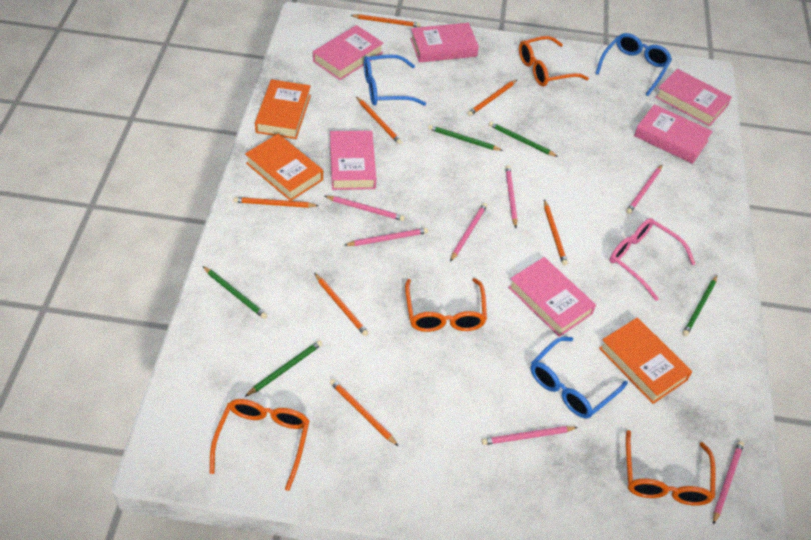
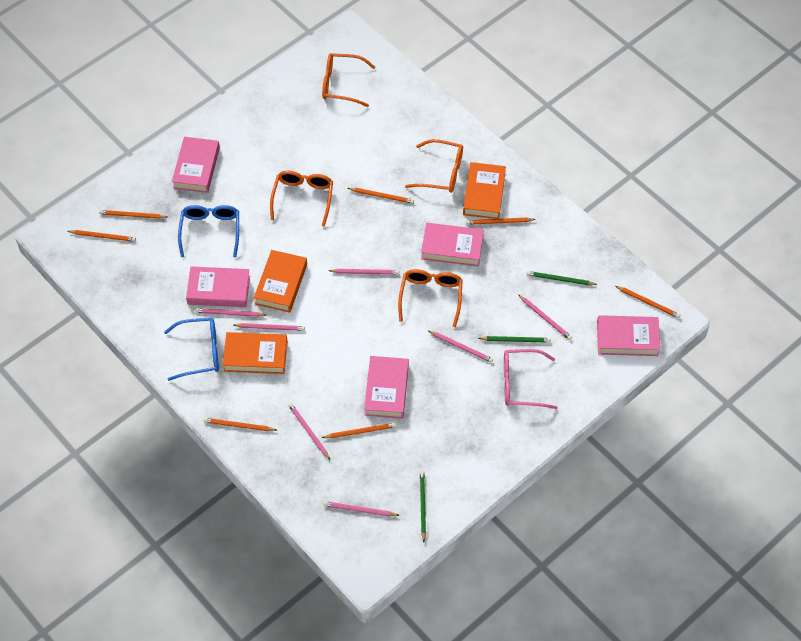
blue glasses: 3 -> 2
green pencil: 5 -> 3
pink book: 6 -> 5

